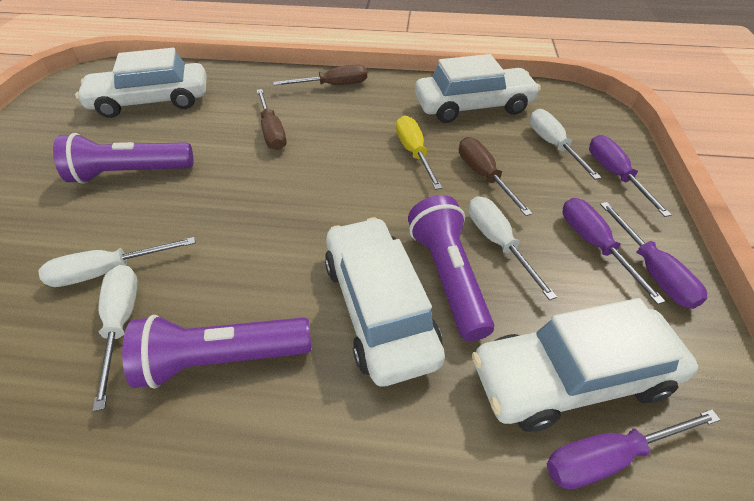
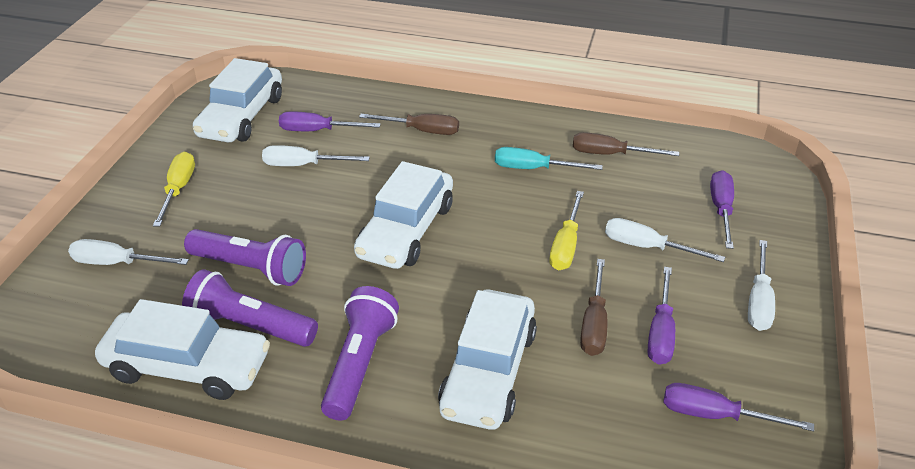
turquoise screwdriver: 0 -> 1
yellow screwdriver: 1 -> 2

